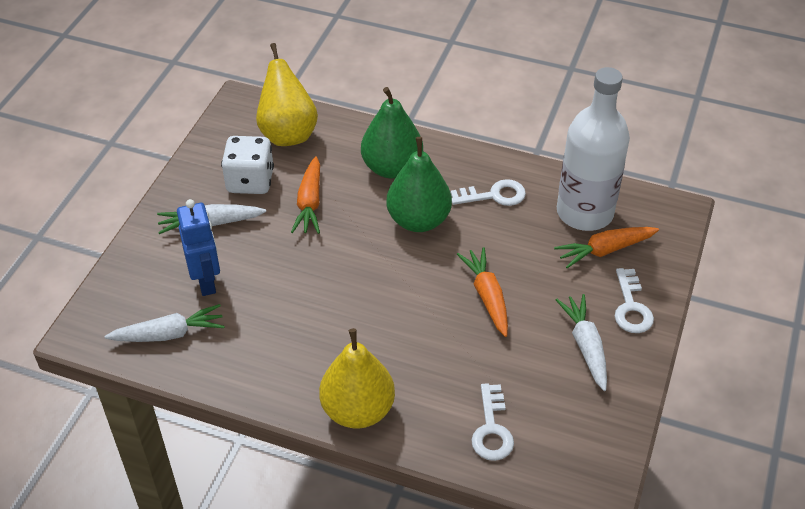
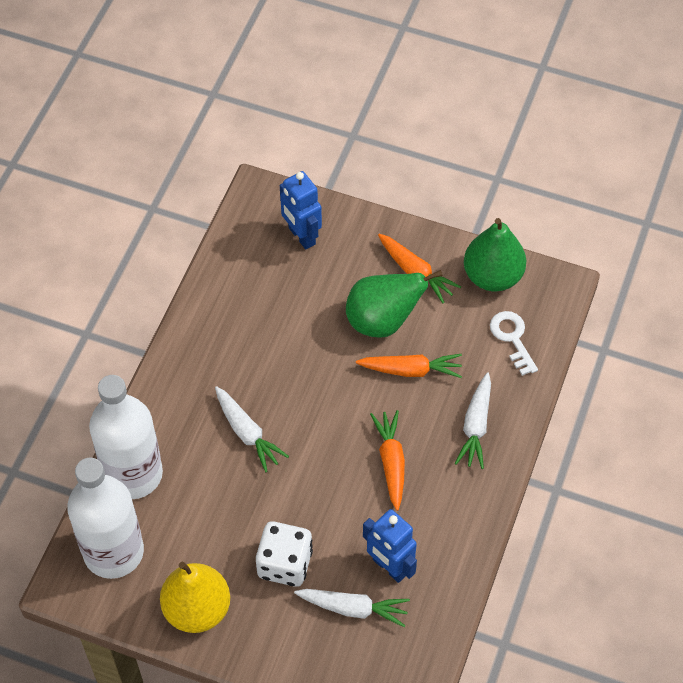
blue robot: 1 -> 2
white bottle: 1 -> 2
white key: 3 -> 1
yellow pear: 2 -> 1

